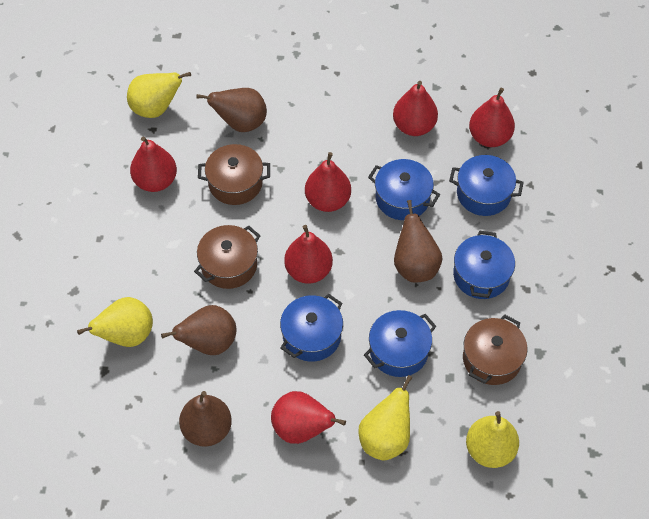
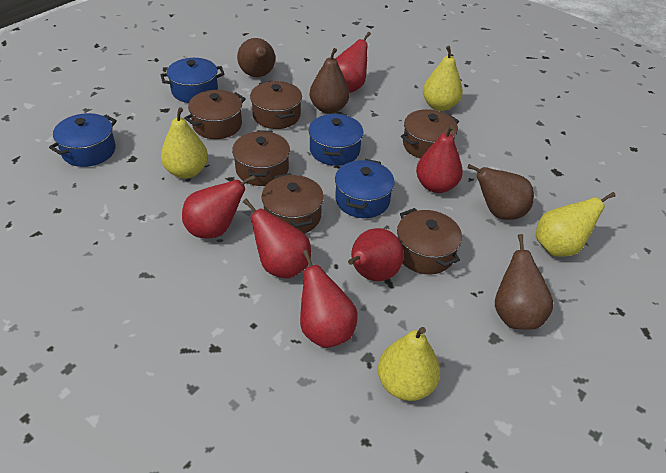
blue pot: 5 -> 4
brown pot: 3 -> 6

